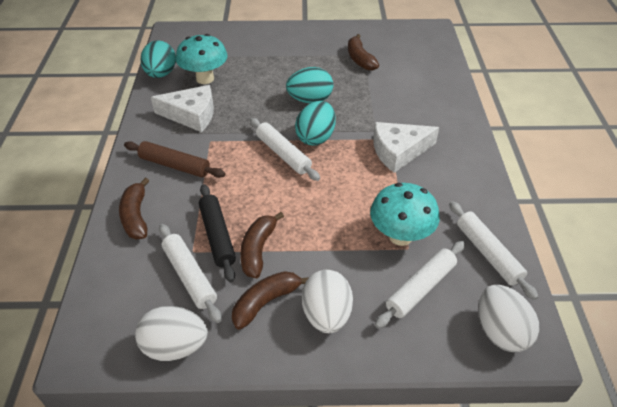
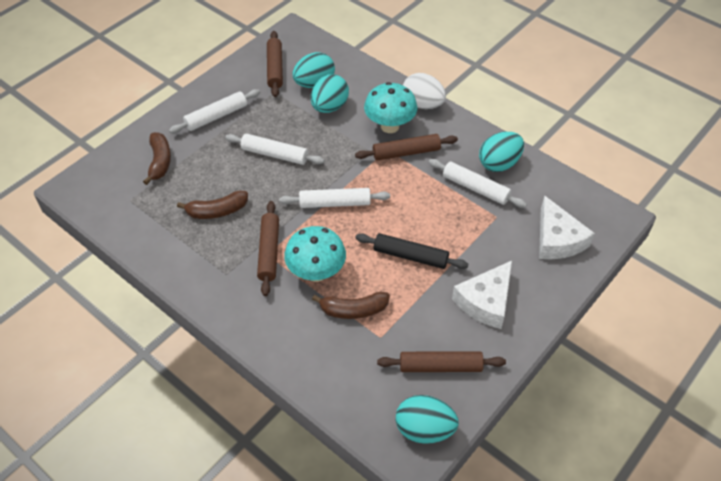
brown banana: 4 -> 3
brown rolling pin: 1 -> 4
turquoise egg: 3 -> 4
white egg: 3 -> 1

